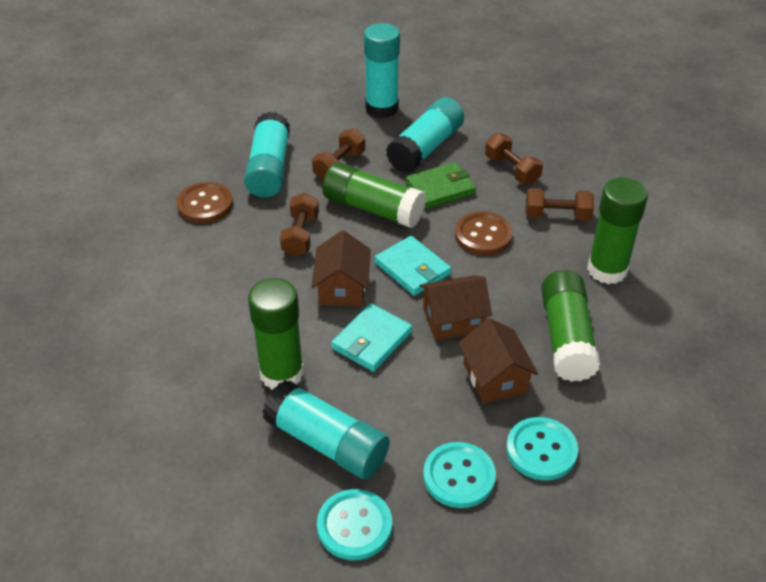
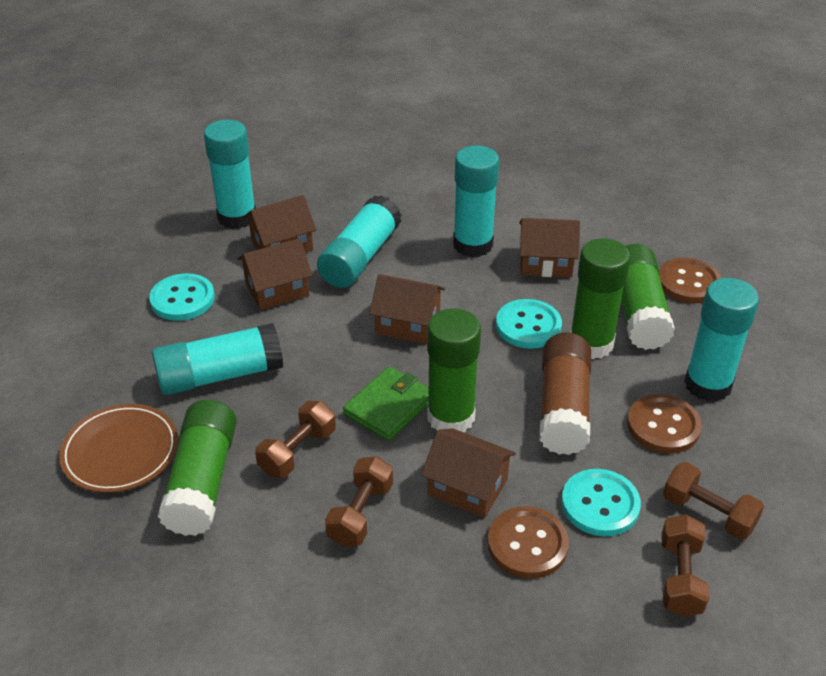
brown button: 2 -> 3
brown glue stick: 0 -> 1
brown house: 3 -> 5
brown plate: 0 -> 1
turquoise glue stick: 4 -> 5
turquoise wallet: 2 -> 0

